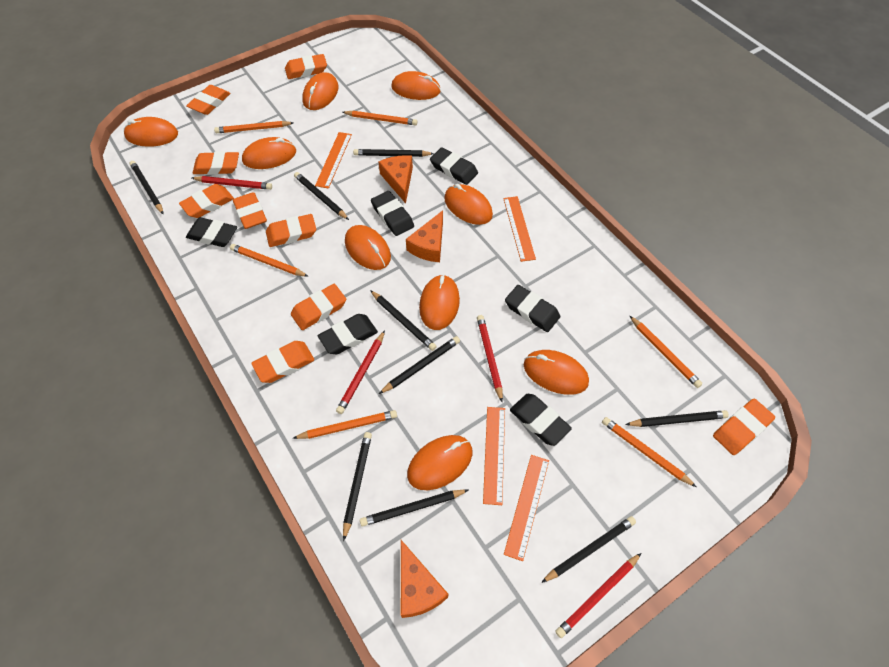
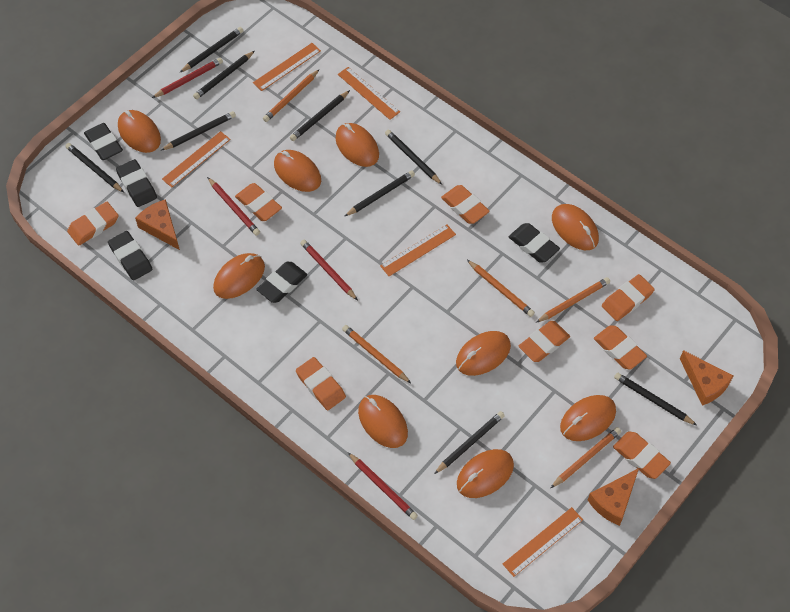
black eraser: 6 -> 5
orange eraser: 9 -> 8
orange pencil: 6 -> 5
orange ruler: 4 -> 5

